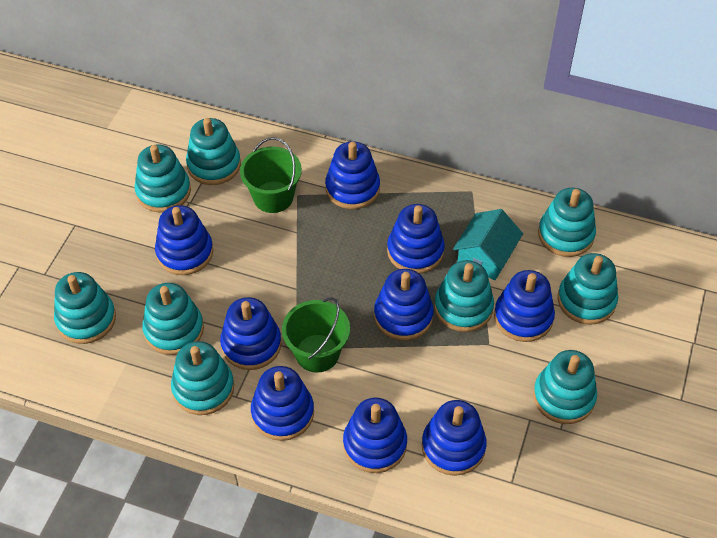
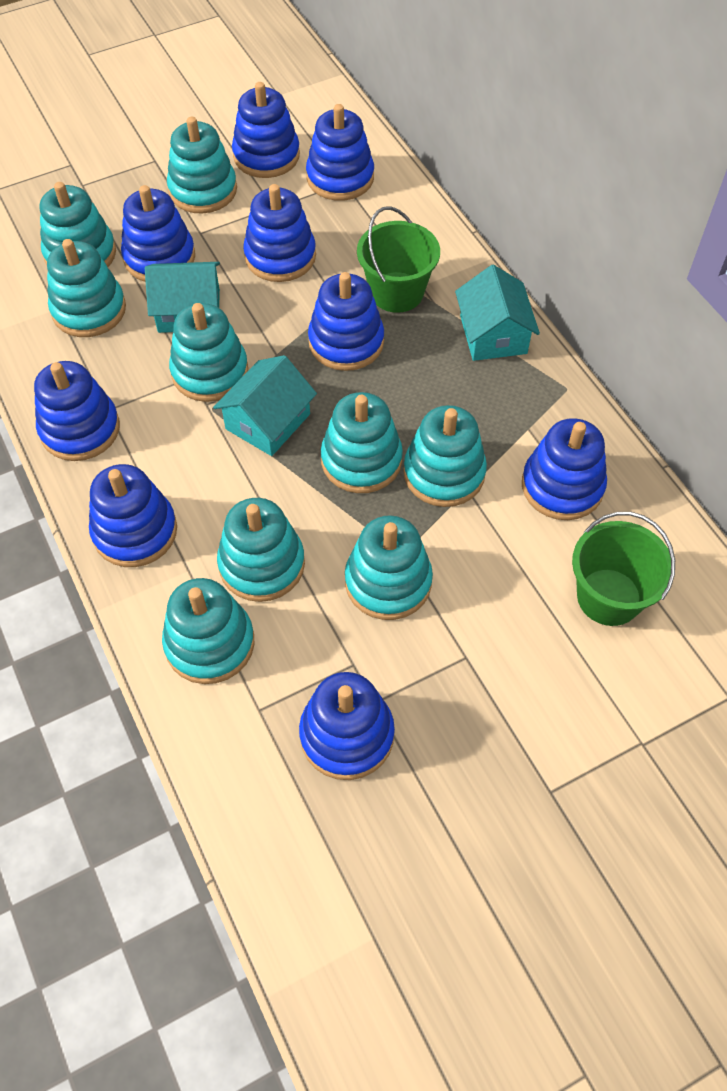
turquoise house: 1 -> 3

